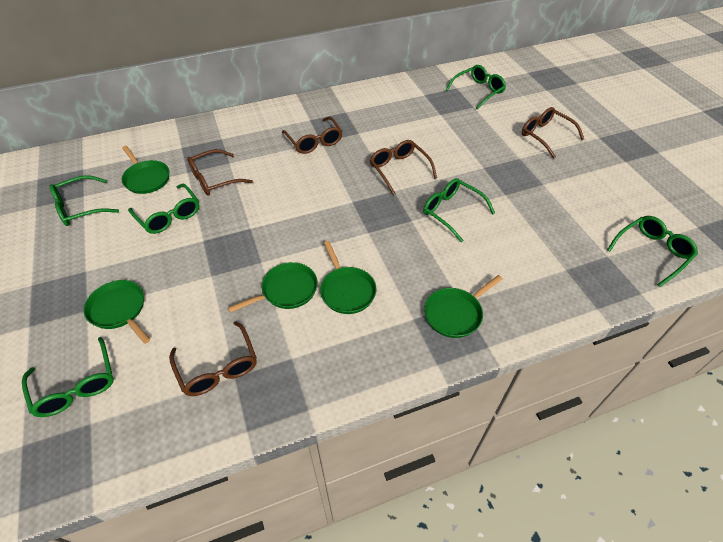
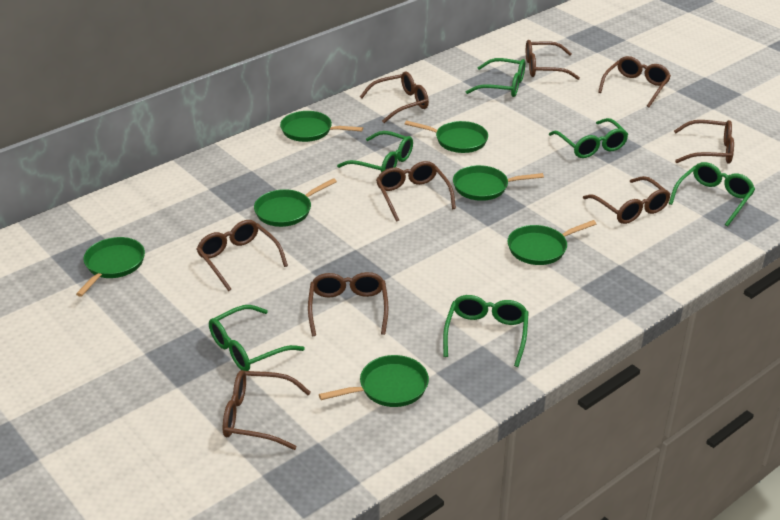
brown glasses: 5 -> 9
green pan: 5 -> 7

